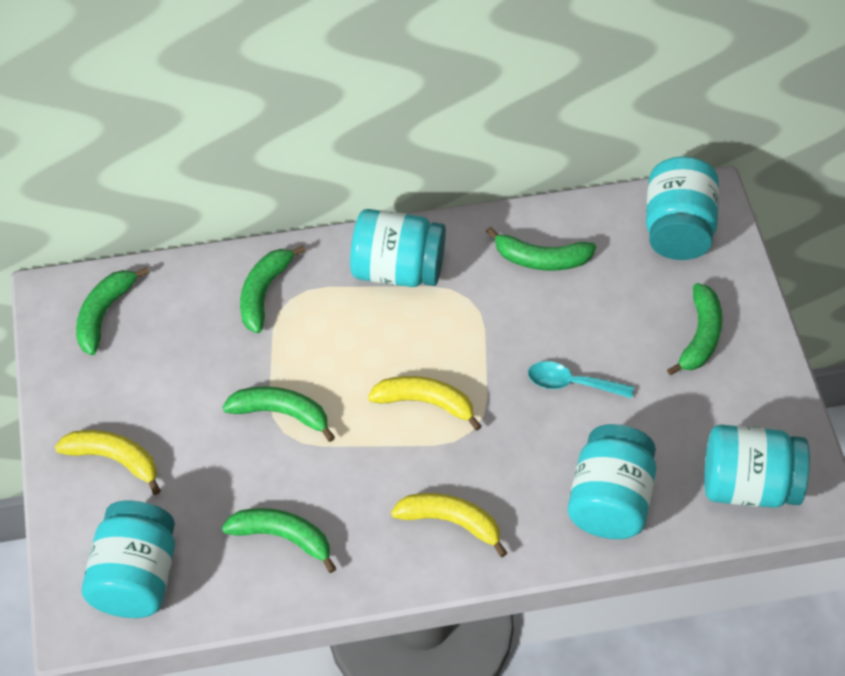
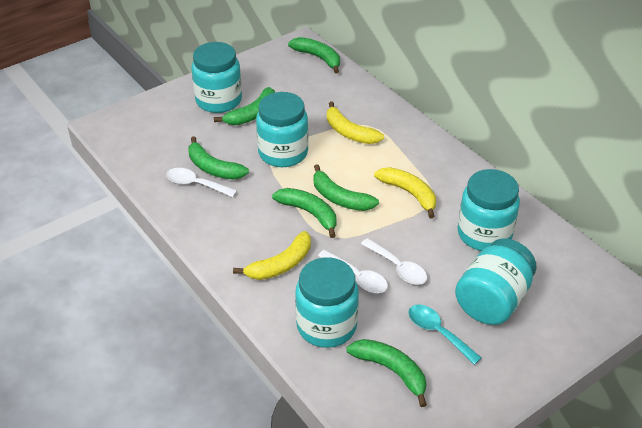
white spoon: 0 -> 3

